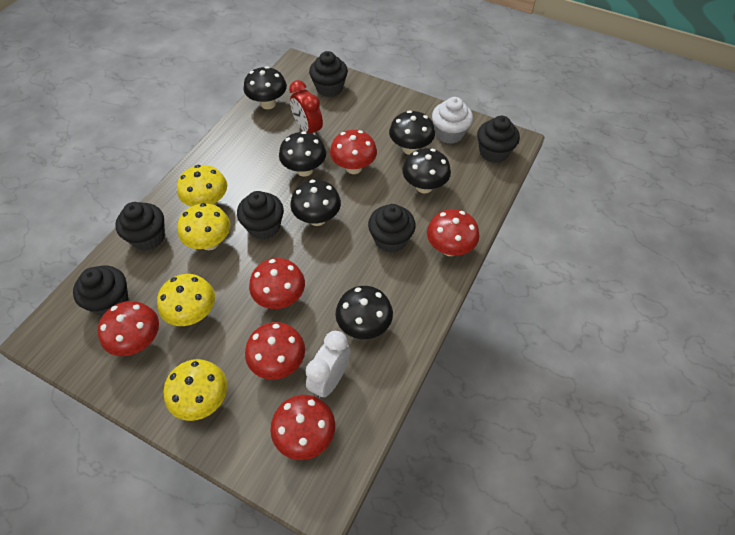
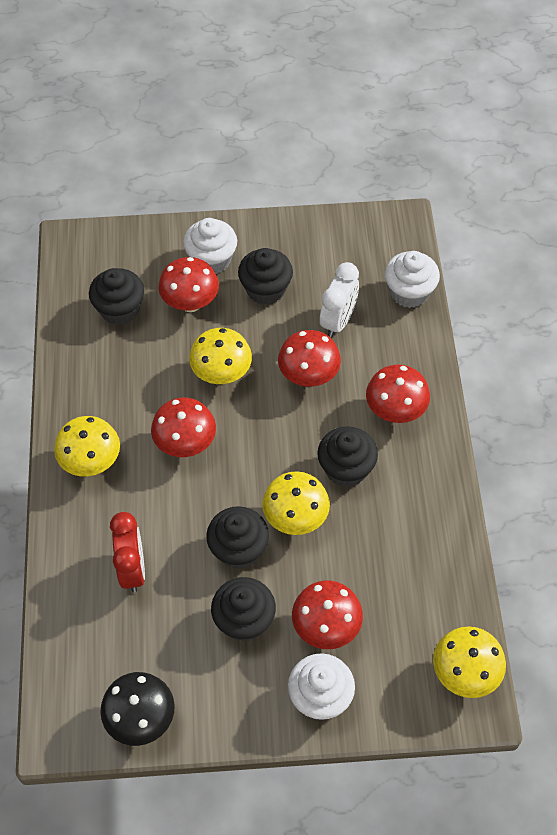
black cupcake: 6 -> 5
black mushroom: 6 -> 1
red mushroom: 6 -> 5
white cupcake: 1 -> 3

